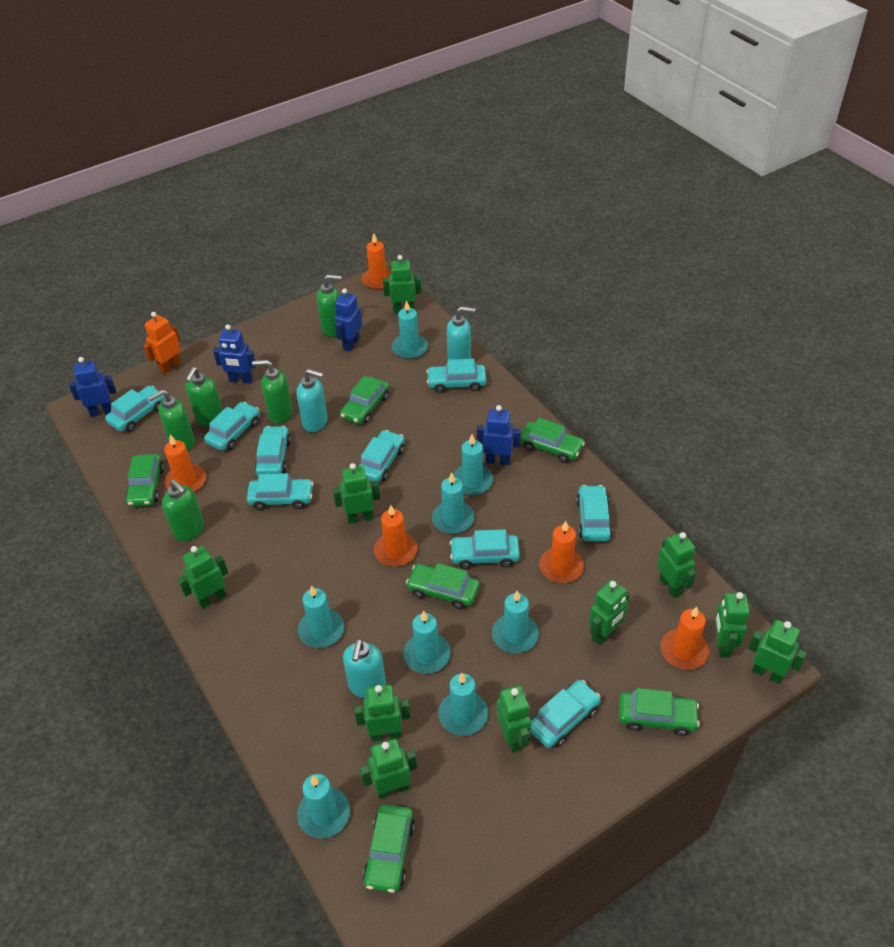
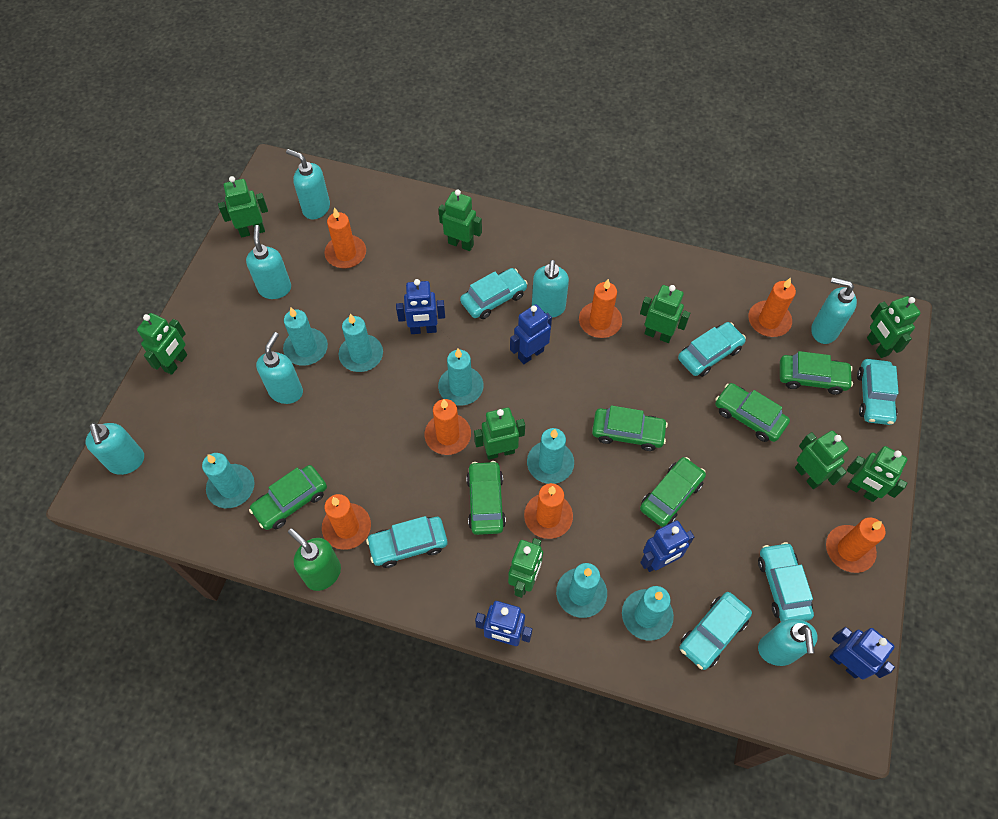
blue robot: 4 -> 5
green robot: 10 -> 9
green soap dispenser: 5 -> 1
orange candle: 5 -> 7
orange robot: 1 -> 0
turquoise candle: 8 -> 7
turquoise car: 9 -> 6
turquoise soap dispenser: 3 -> 7

